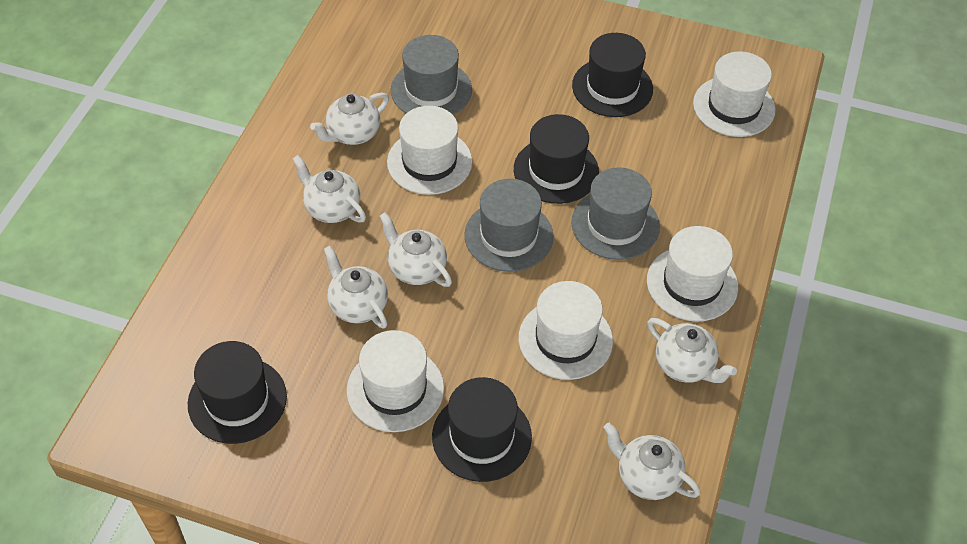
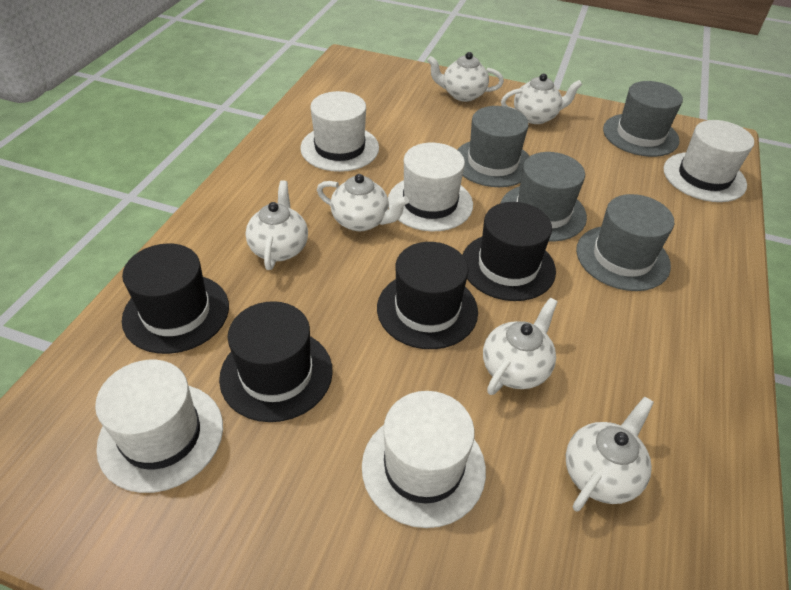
grey hat: 3 -> 4

